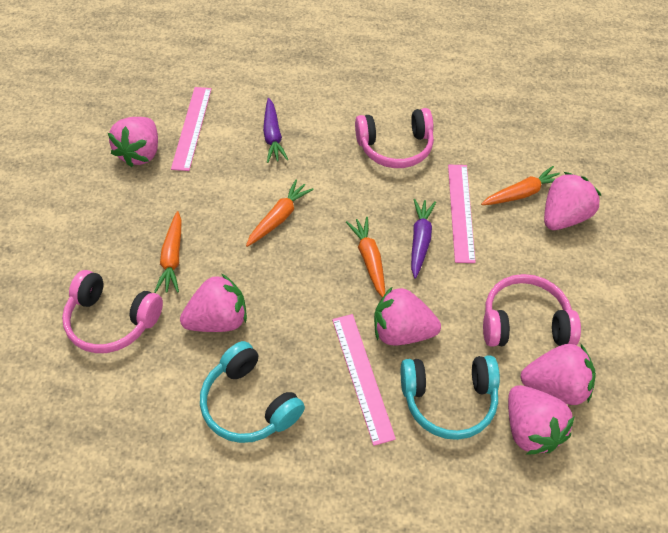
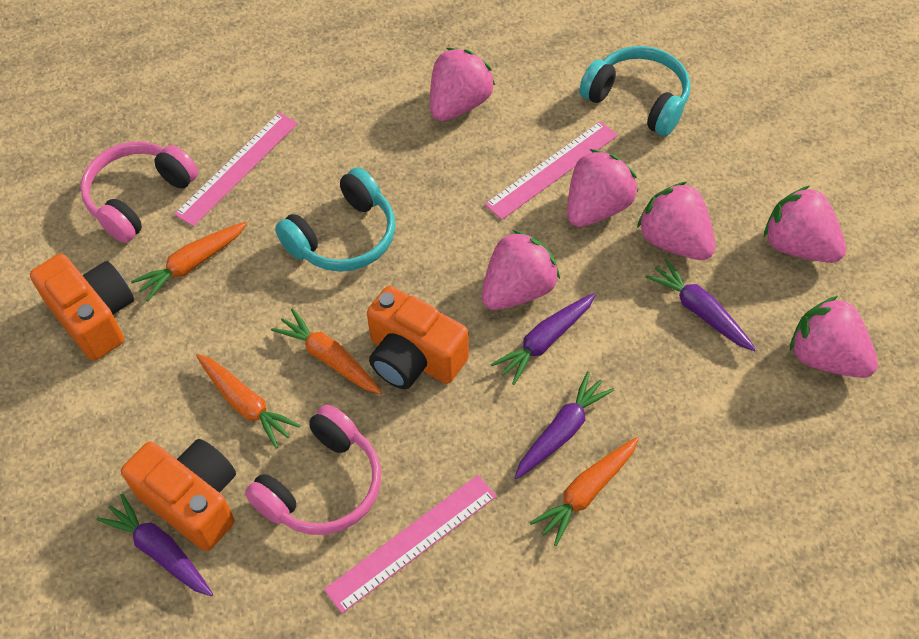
orange camera: 0 -> 3
pink headphones: 3 -> 2
purple carrot: 2 -> 4

